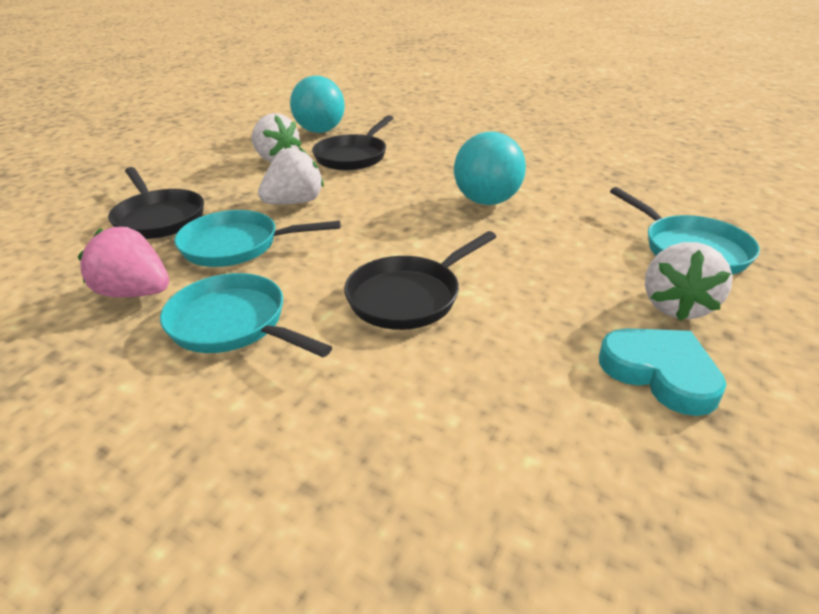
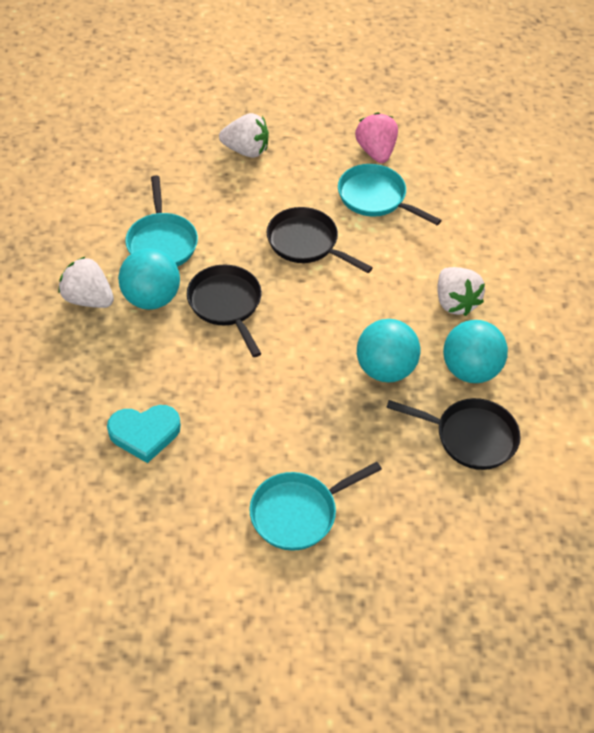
turquoise ball: 2 -> 3

